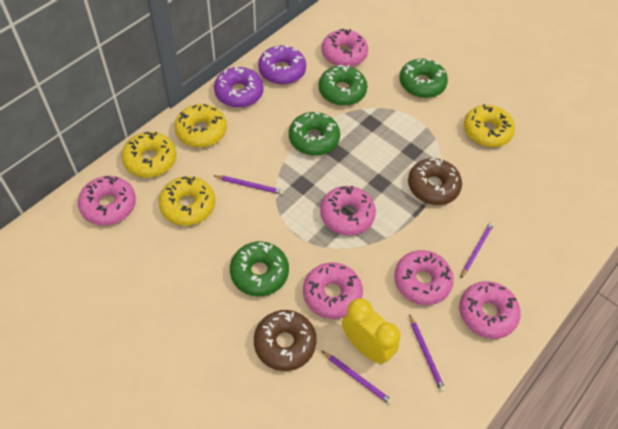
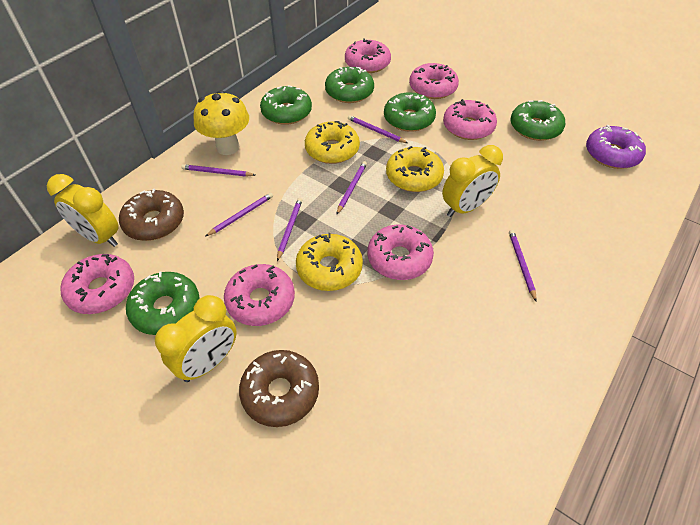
green donut: 4 -> 5
purple donut: 2 -> 1
purple pencil: 4 -> 6
yellow clock: 1 -> 3
yellow donut: 4 -> 3
yellow mushroom: 0 -> 1

